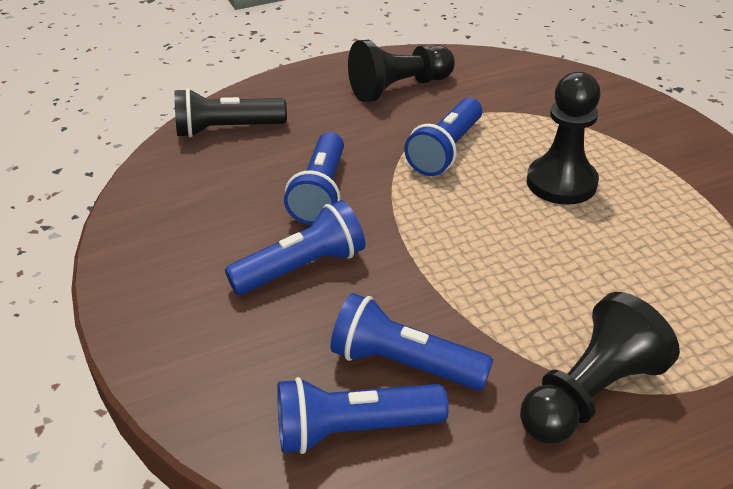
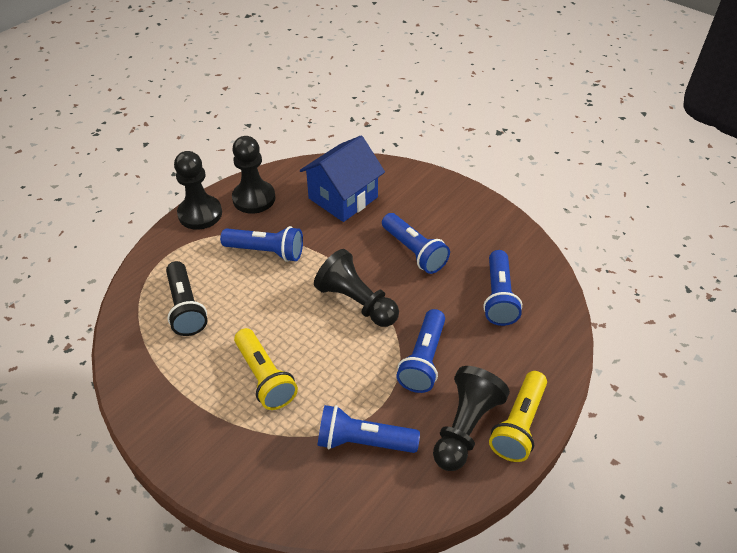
black pawn: 3 -> 4
blue house: 0 -> 1
yellow flashlight: 0 -> 2

